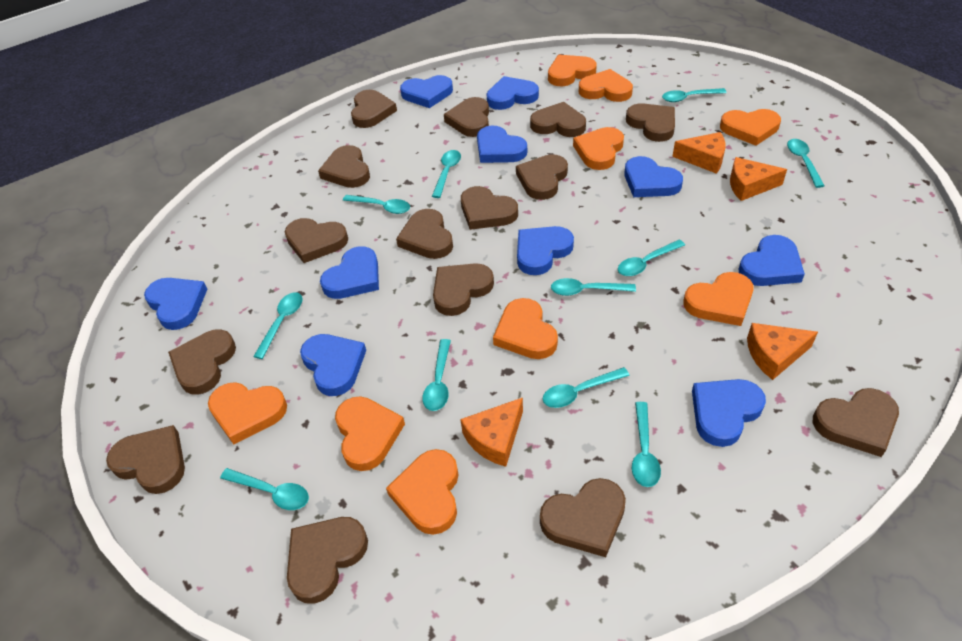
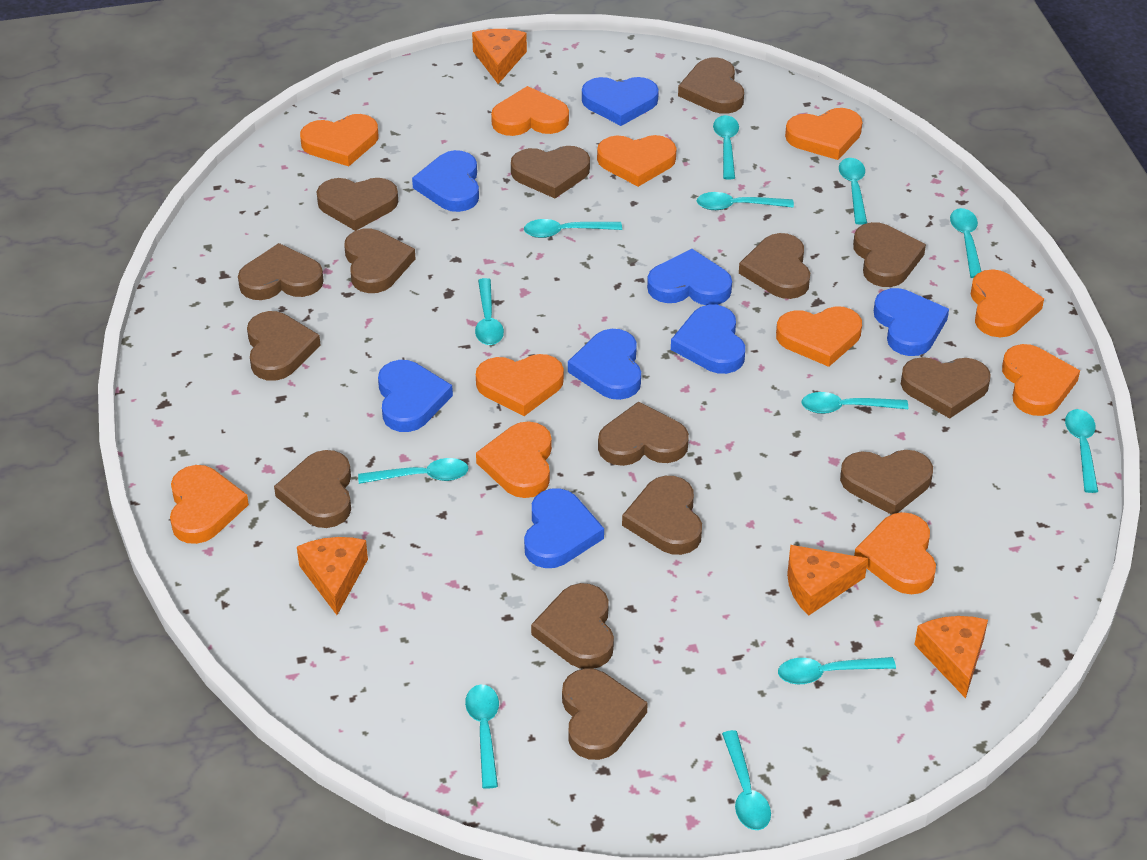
blue heart: 10 -> 8
orange heart: 9 -> 11
turquoise spoon: 11 -> 12

